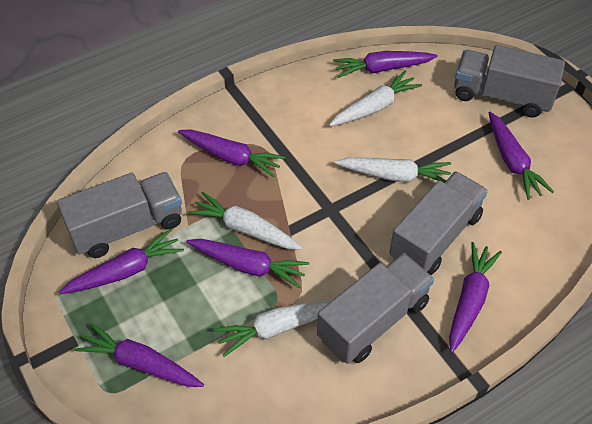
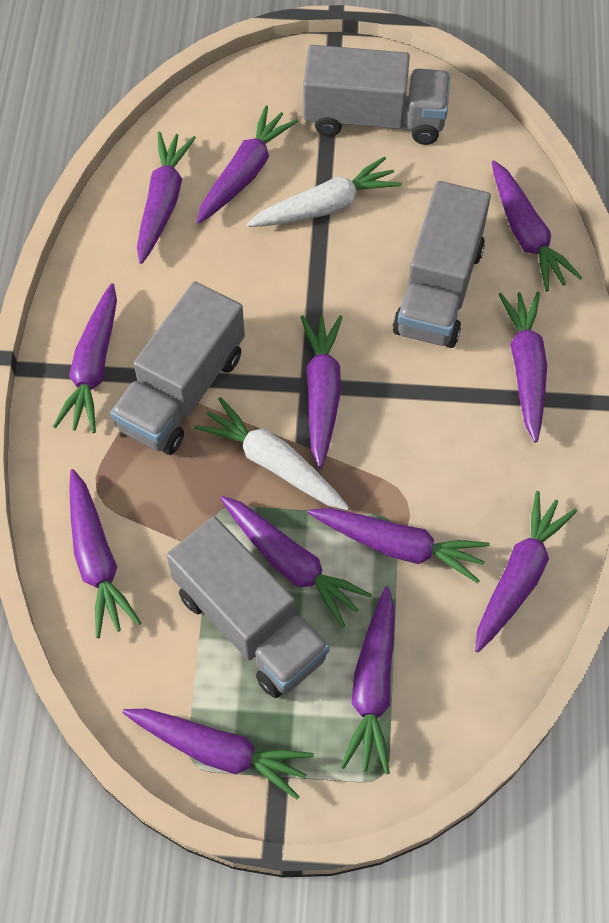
purple carrot: 7 -> 12
white carrot: 4 -> 2

